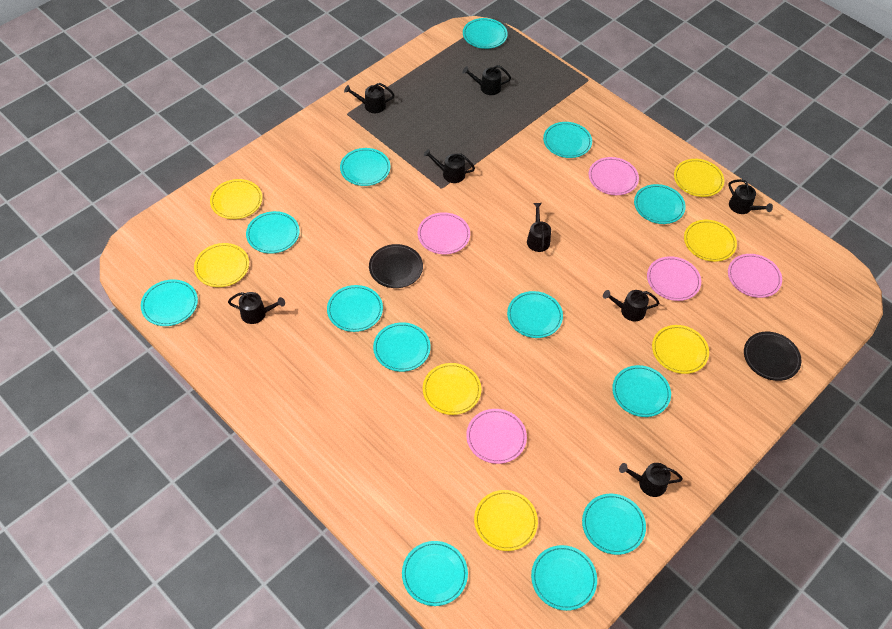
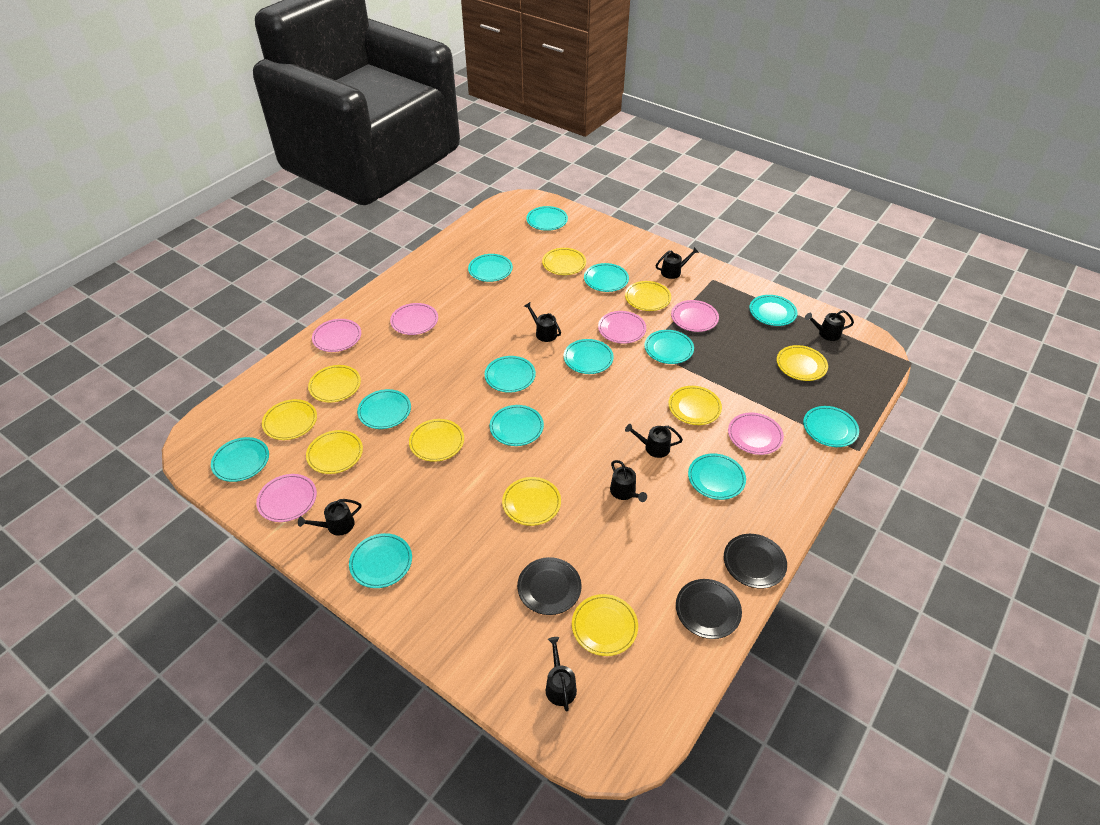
black plate: 2 -> 3
black watering can: 8 -> 7
pink plate: 5 -> 6
yellow plate: 7 -> 10

